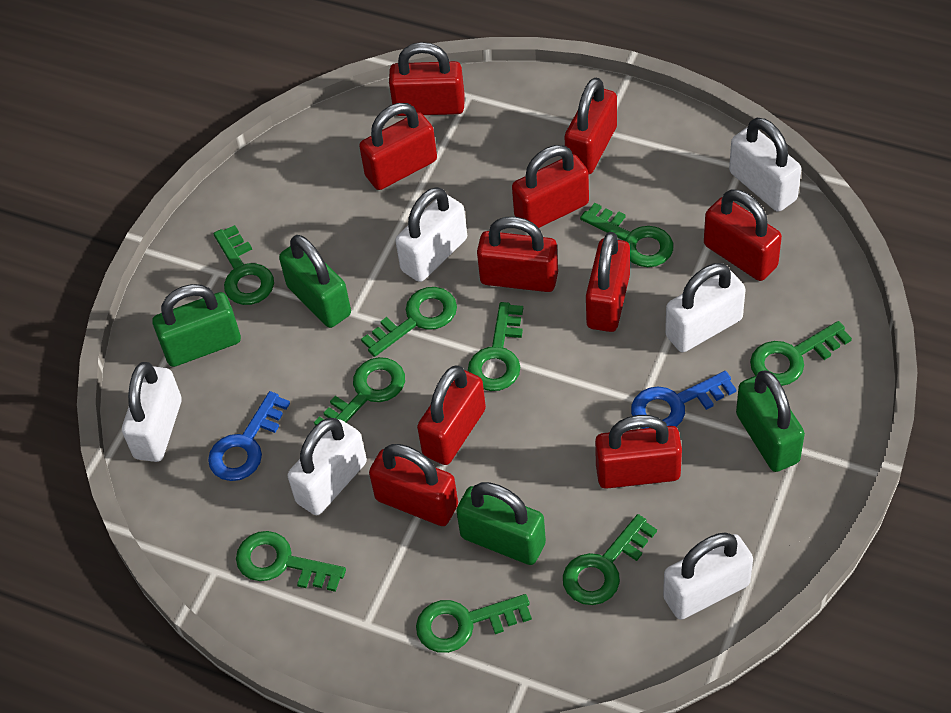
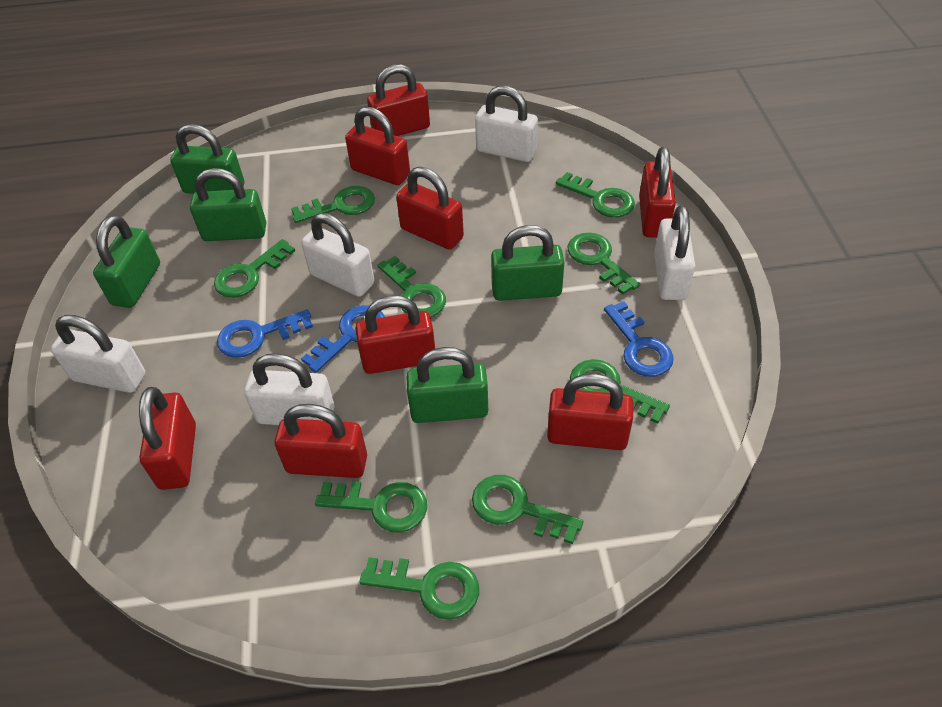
blue key: 2 -> 3
green padlock: 4 -> 5
red padlock: 10 -> 8
white padlock: 6 -> 5

